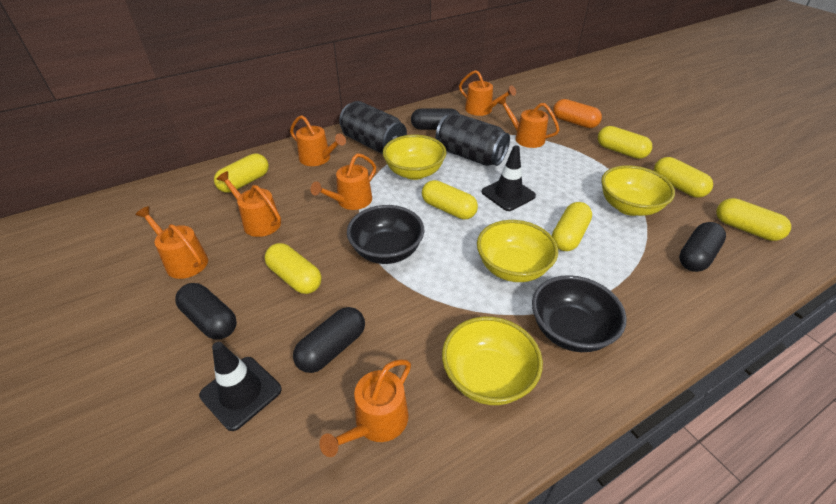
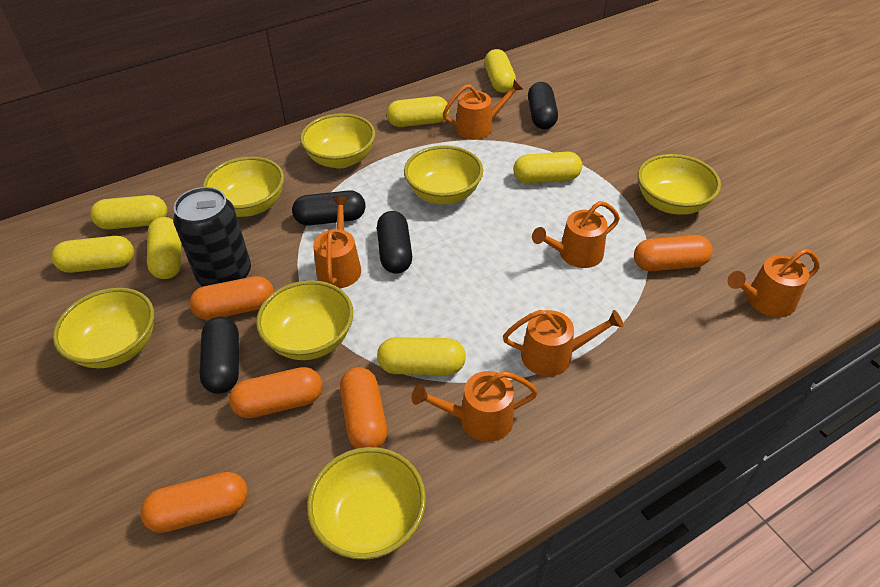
black bowl: 2 -> 0
black can: 2 -> 1
black traffic cone: 2 -> 0
orange capsule: 1 -> 5
orange watering can: 7 -> 6
yellow bowl: 4 -> 7

